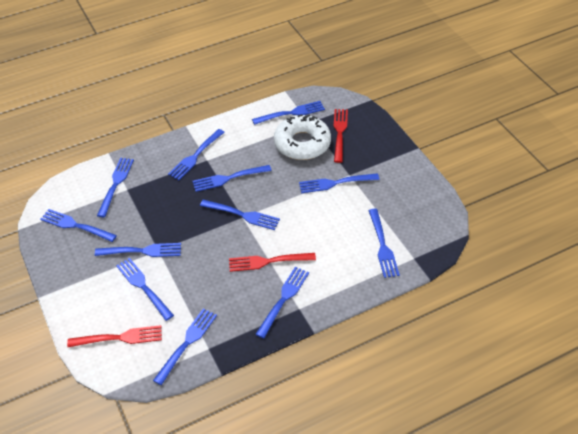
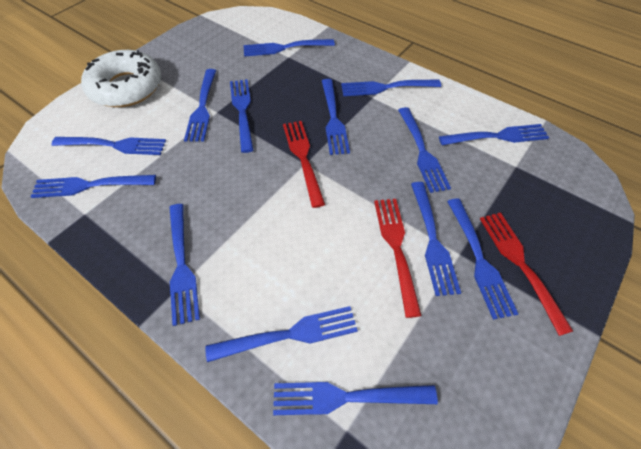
blue fork: 12 -> 14

